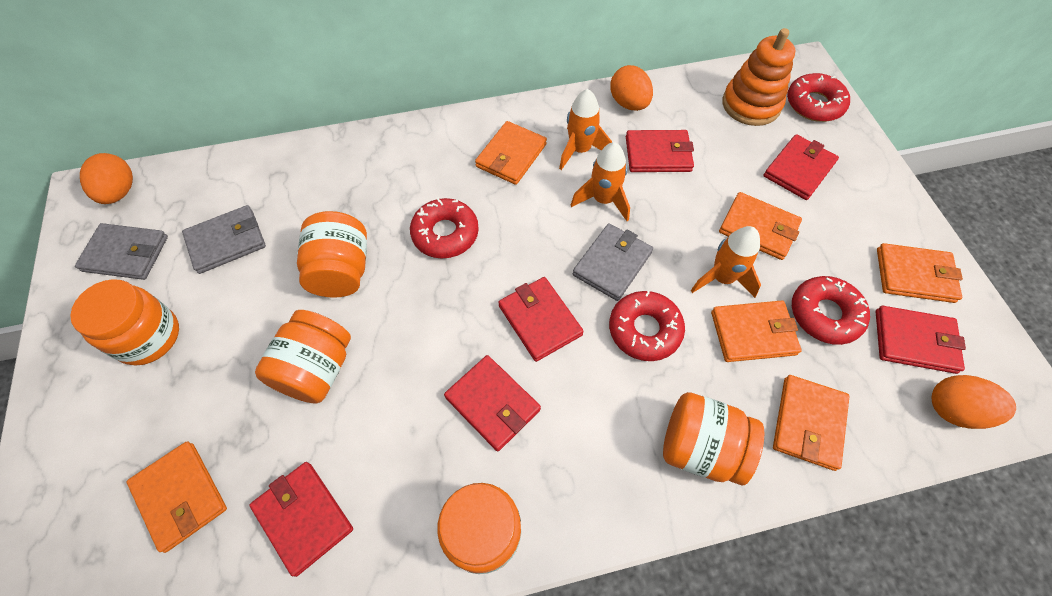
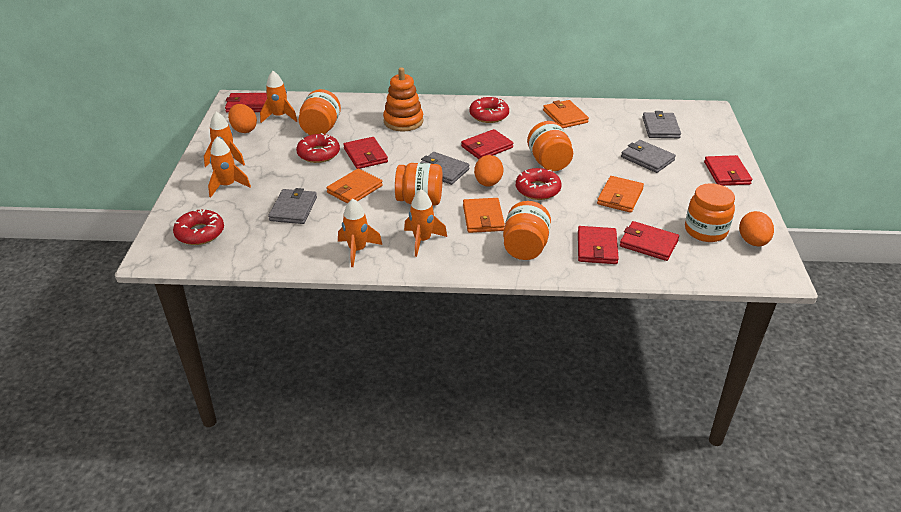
grey wallet: 3 -> 4
orange rocket: 3 -> 5
orange wallet: 6 -> 4

